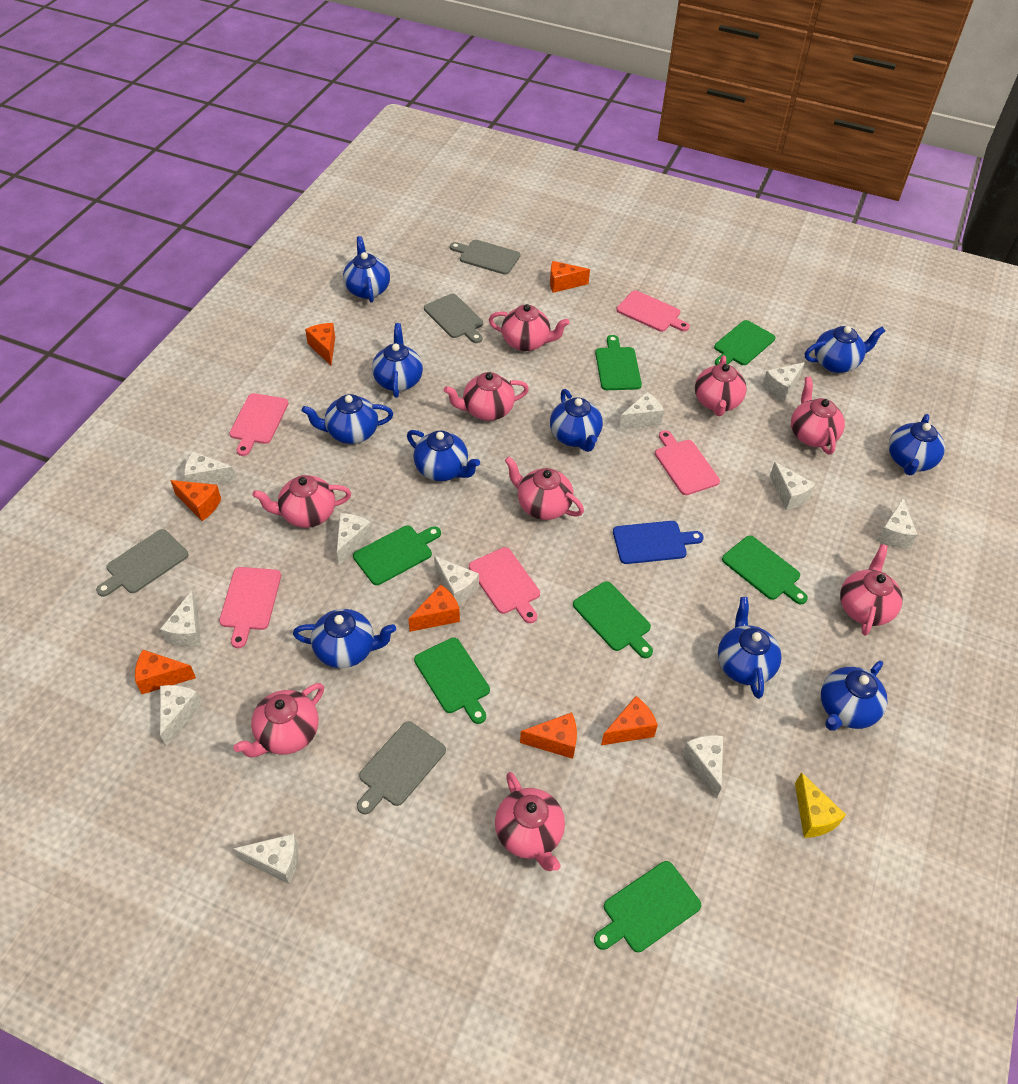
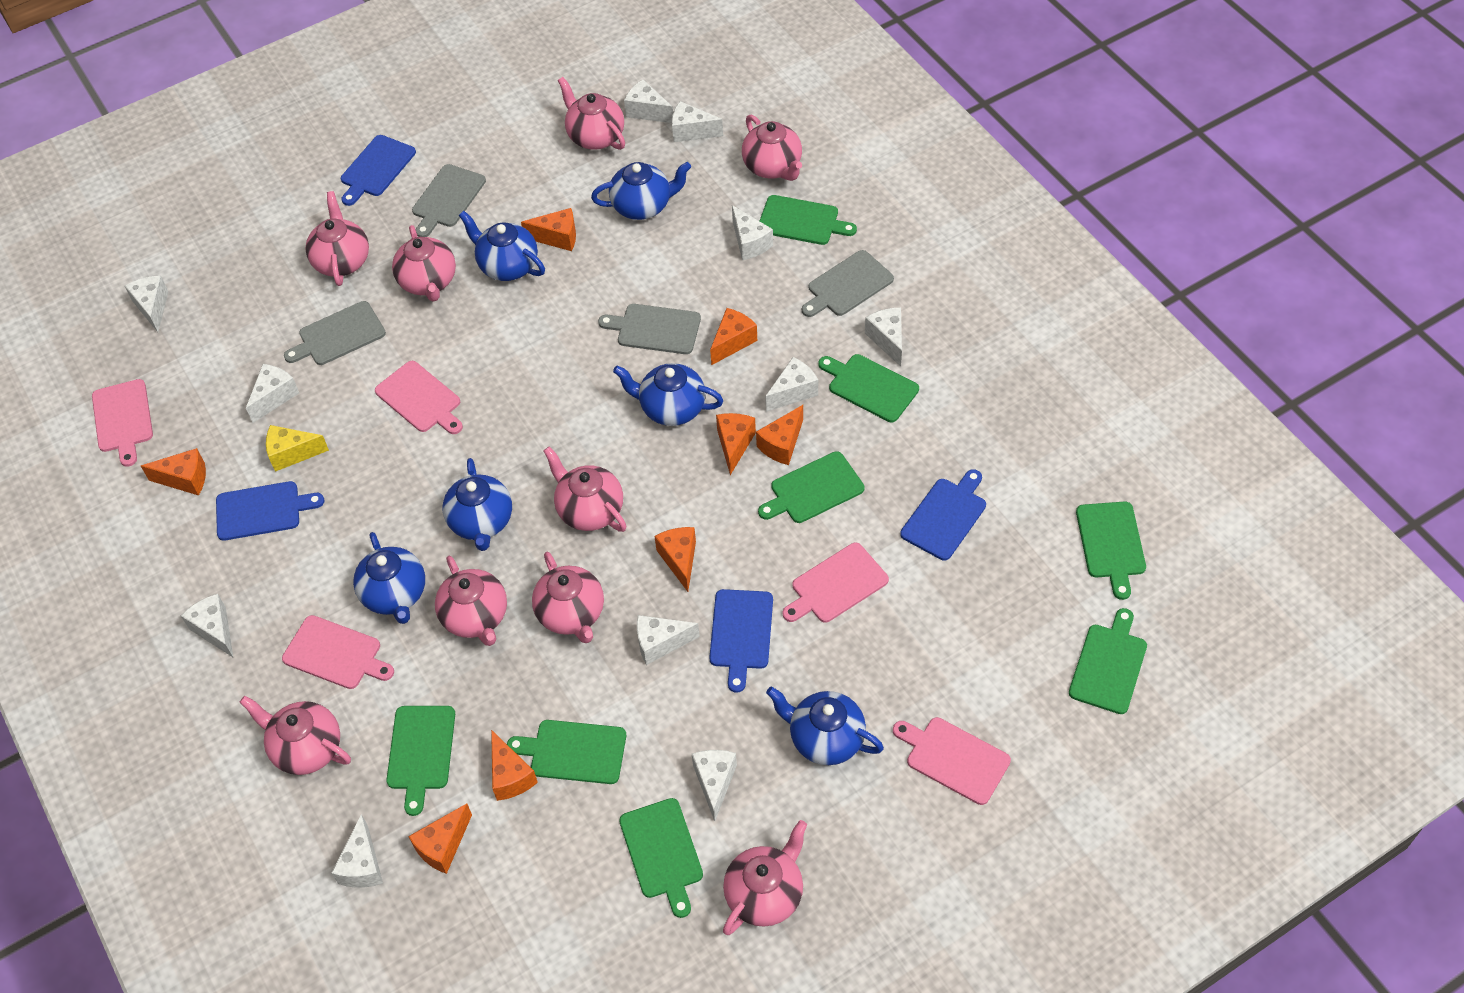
blue cutting board: 1 -> 4
blue teapot: 10 -> 6
green cutting board: 7 -> 8
orange cheese: 7 -> 8

